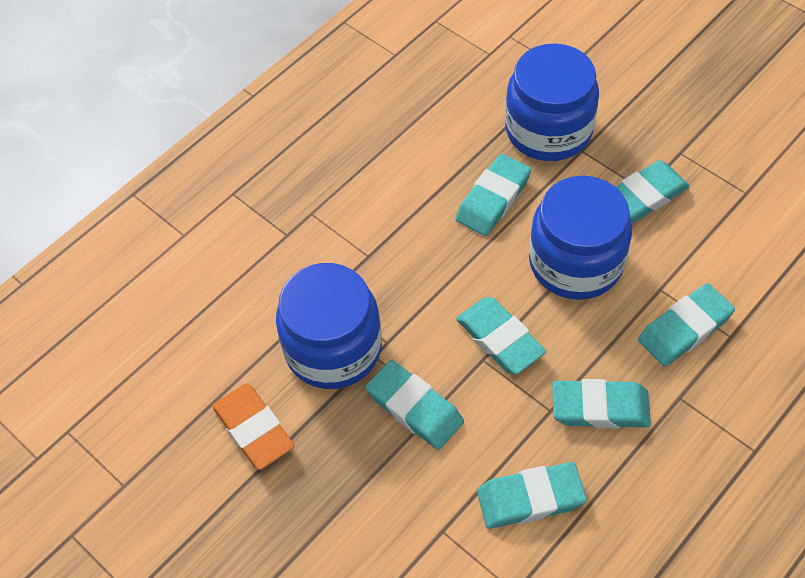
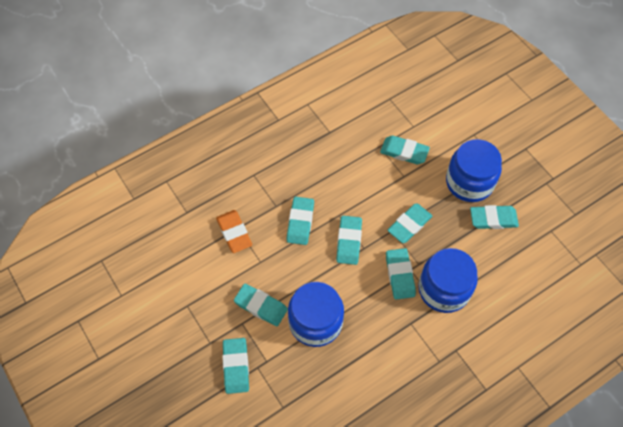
turquoise eraser: 7 -> 8

